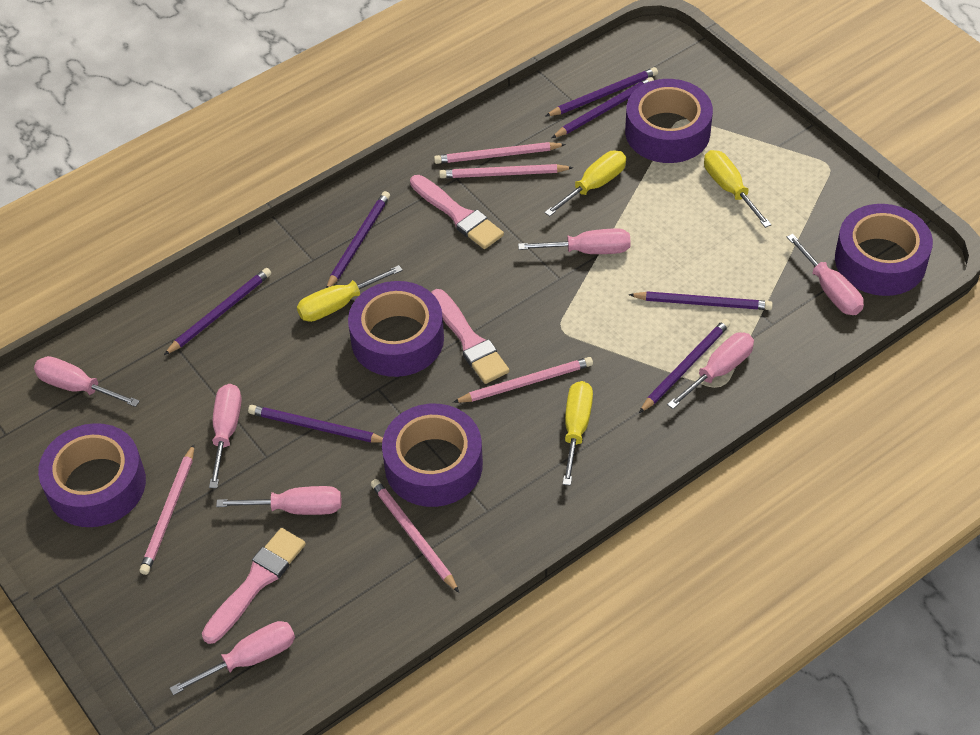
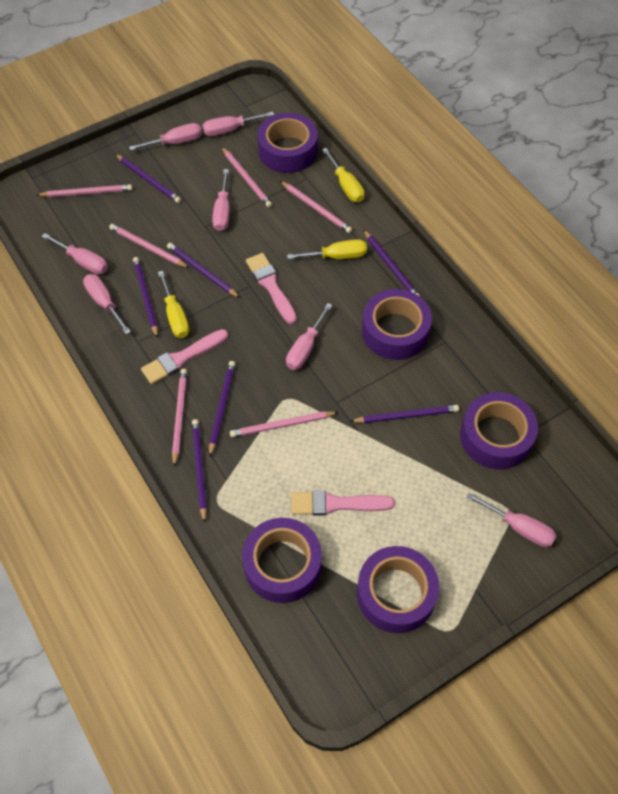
pink pencil: 5 -> 6
yellow screwdriver: 4 -> 3

